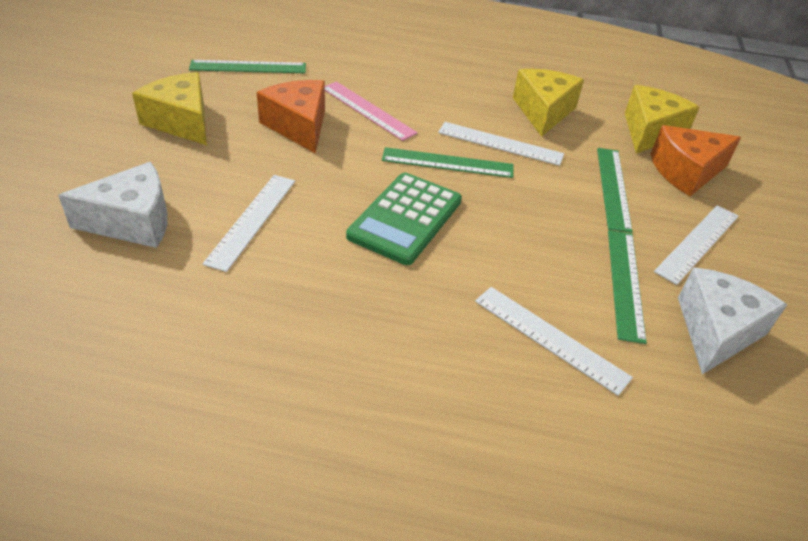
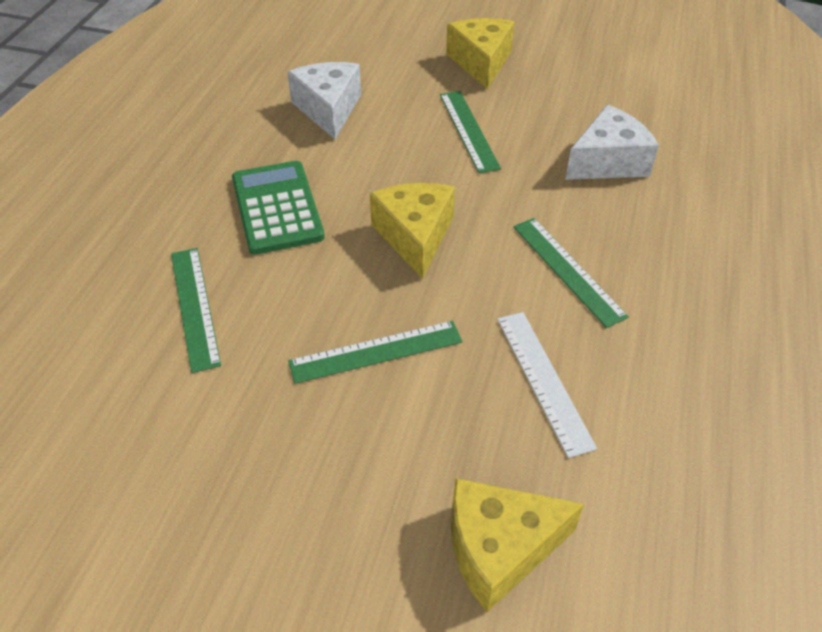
orange cheese: 2 -> 0
pink ruler: 1 -> 0
white ruler: 4 -> 1

